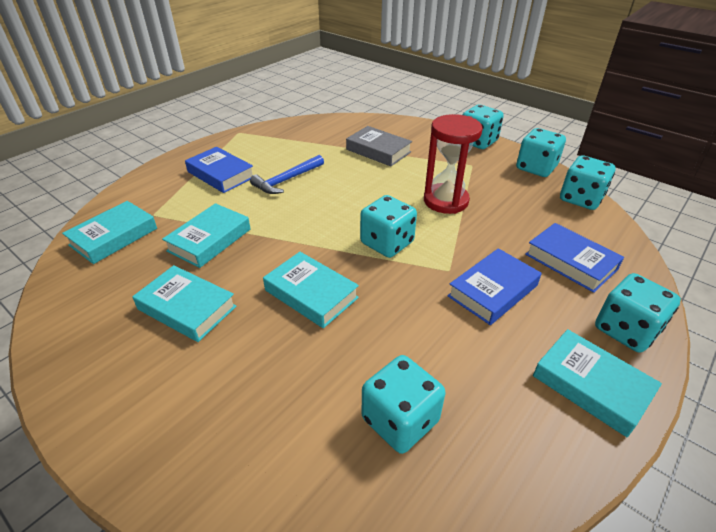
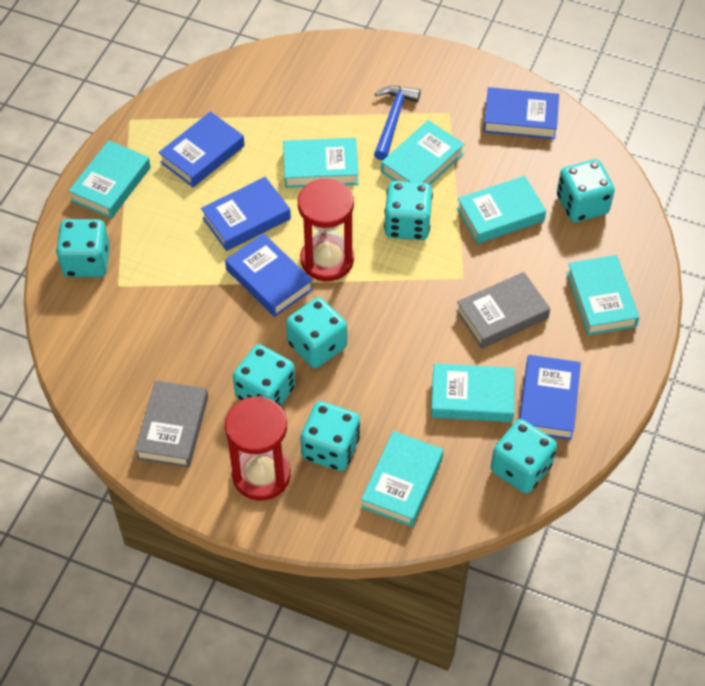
blue book: 3 -> 5
grey book: 1 -> 2
red hourglass: 1 -> 2
turquoise book: 5 -> 7
turquoise dice: 6 -> 7

